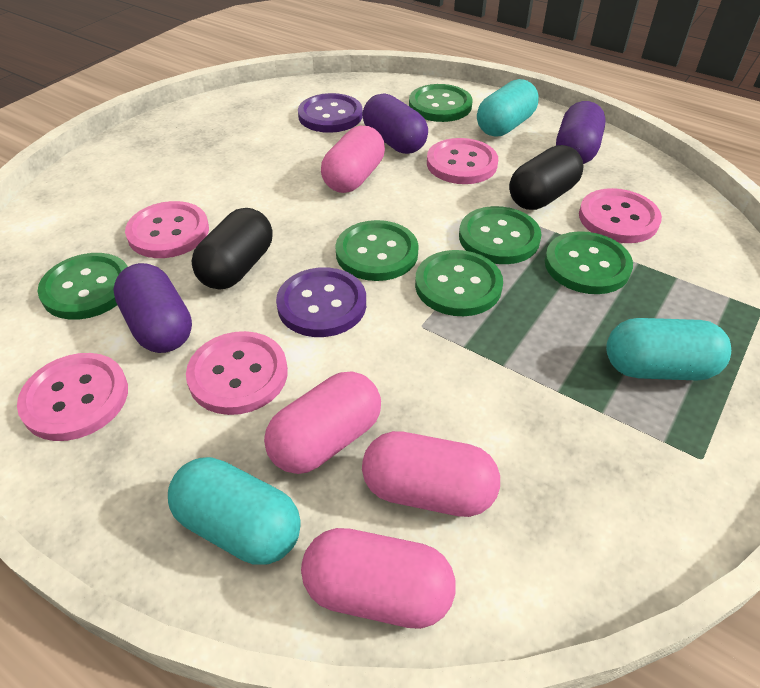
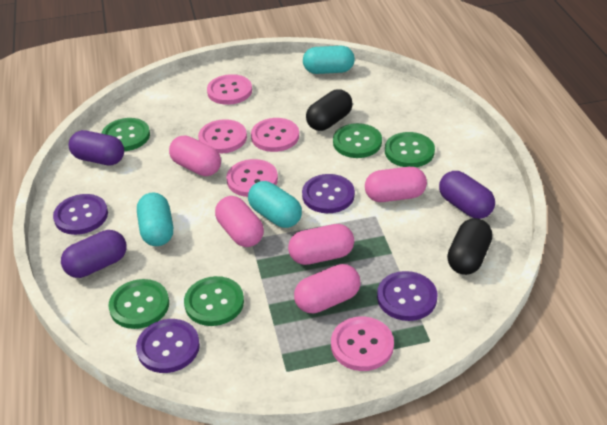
green button: 6 -> 5
pink capsule: 4 -> 5
purple button: 2 -> 4

